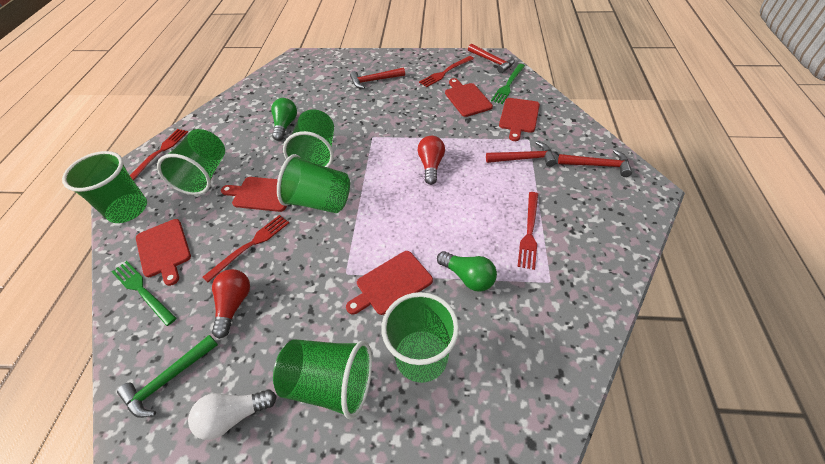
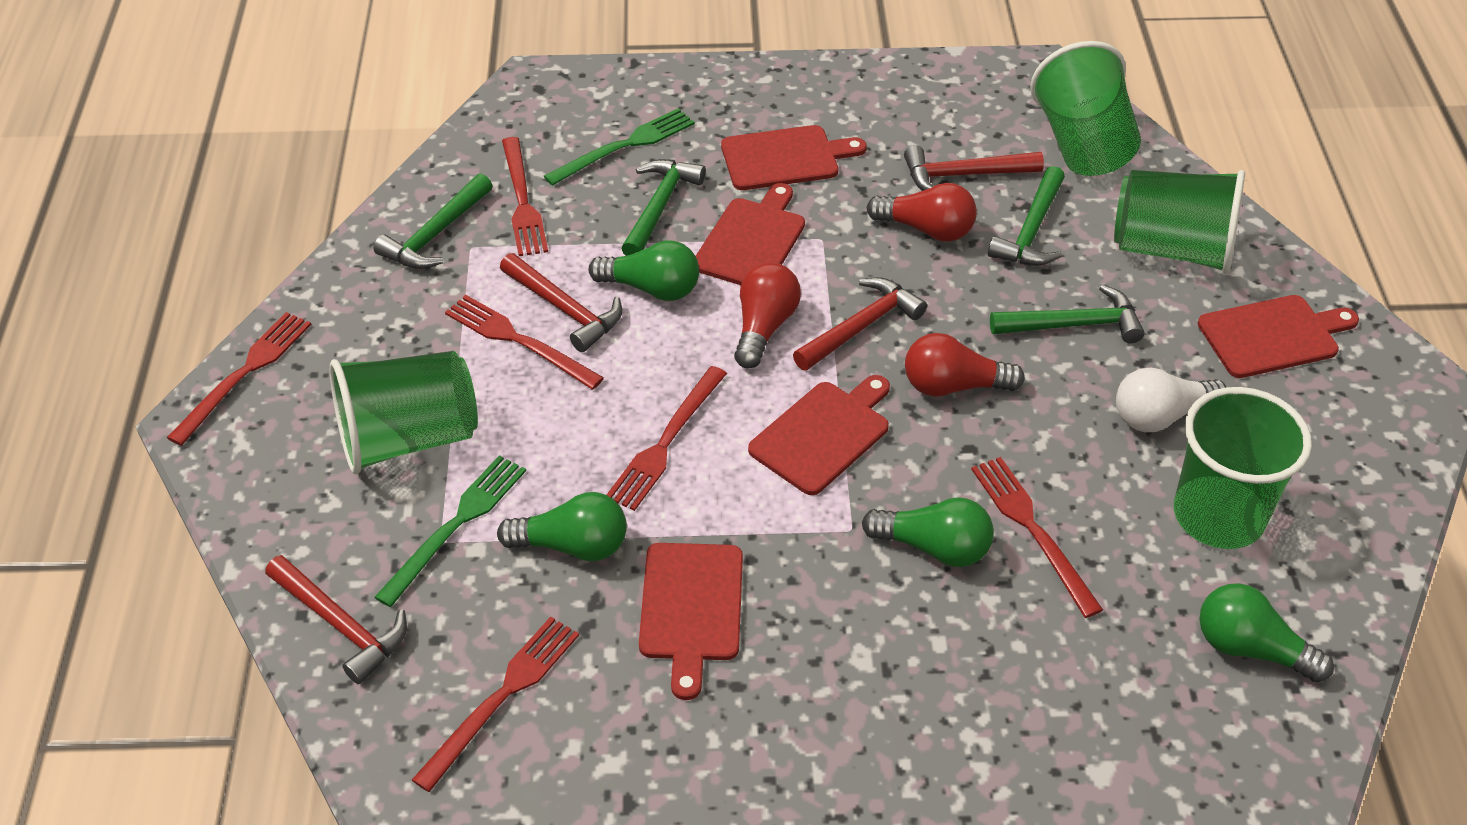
green cup: 6 -> 4
green hammer: 1 -> 4
green light bulb: 2 -> 4
red fork: 4 -> 6
red light bulb: 2 -> 3

